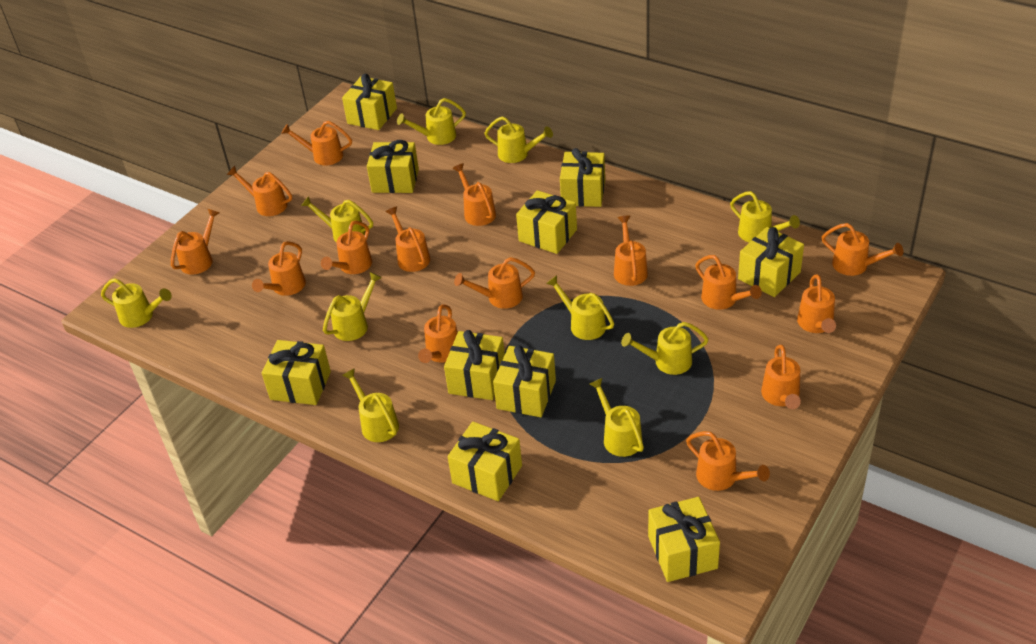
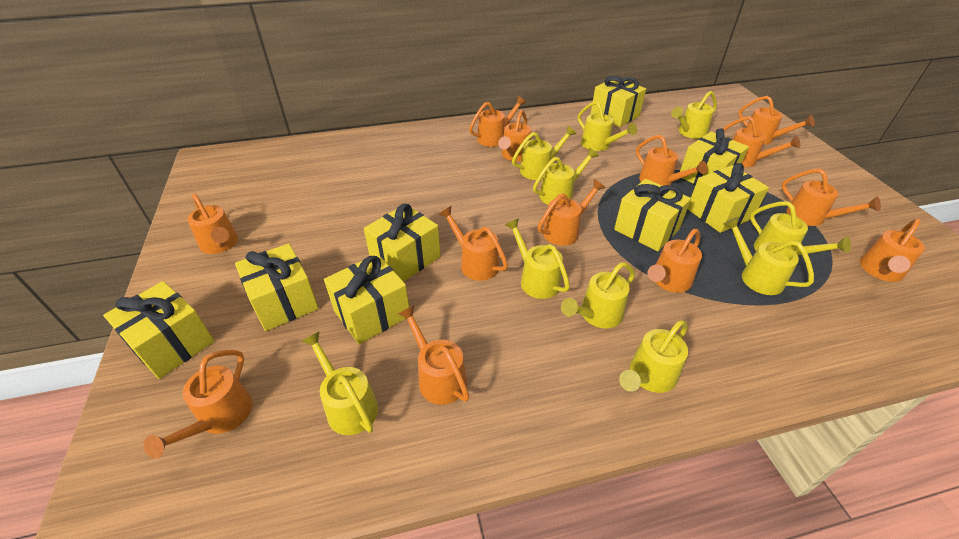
orange watering can: 15 -> 13
yellow gift: 10 -> 8

